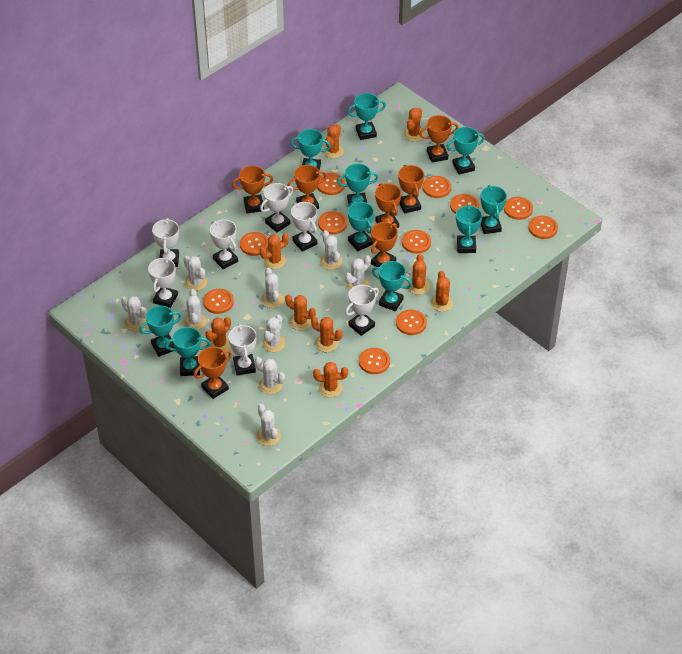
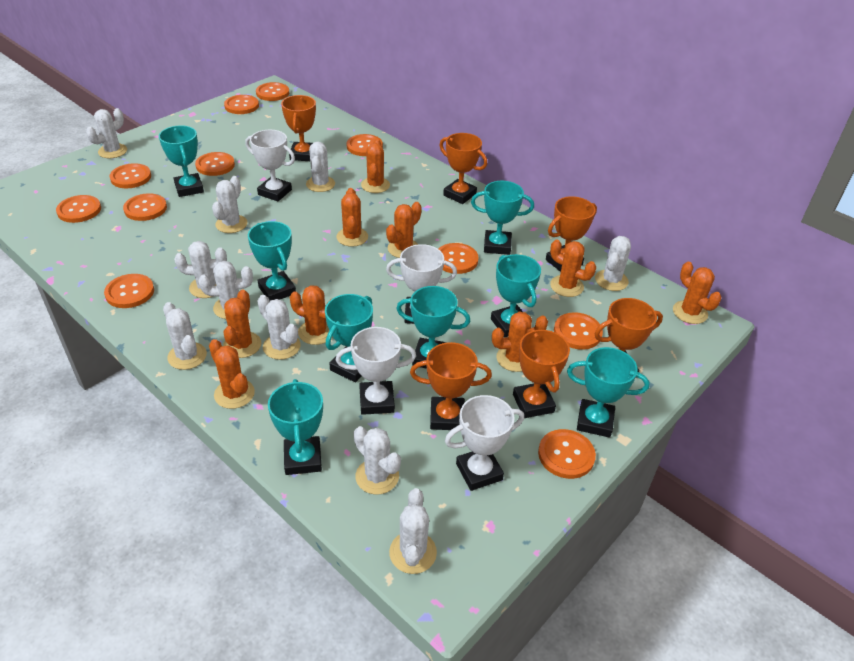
orange trophy: 7 -> 6
turquoise trophy: 10 -> 8
white cactus: 9 -> 10
white trophy: 7 -> 4

